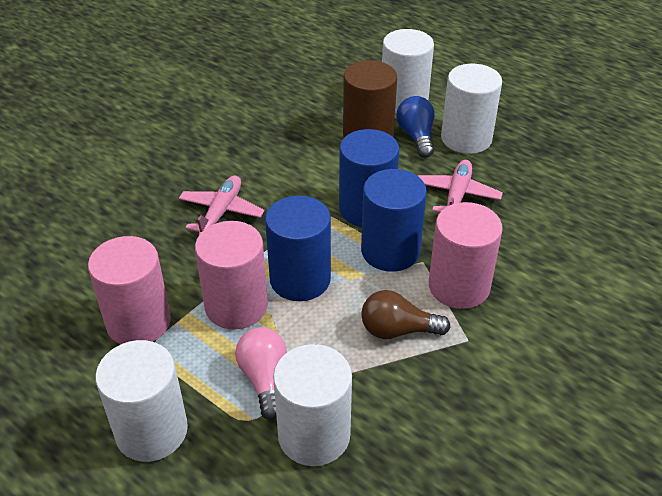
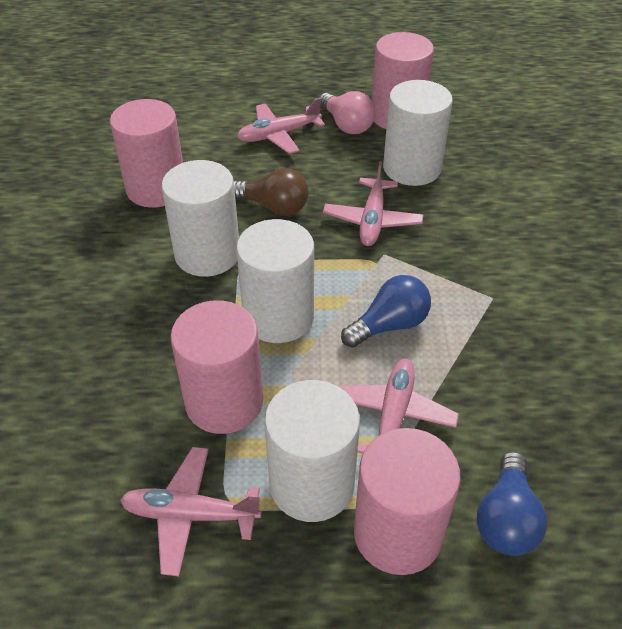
blue cylinder: 3 -> 0
blue light bulb: 1 -> 2
brown cylinder: 1 -> 0
pink cylinder: 3 -> 4
pink plane: 2 -> 4

